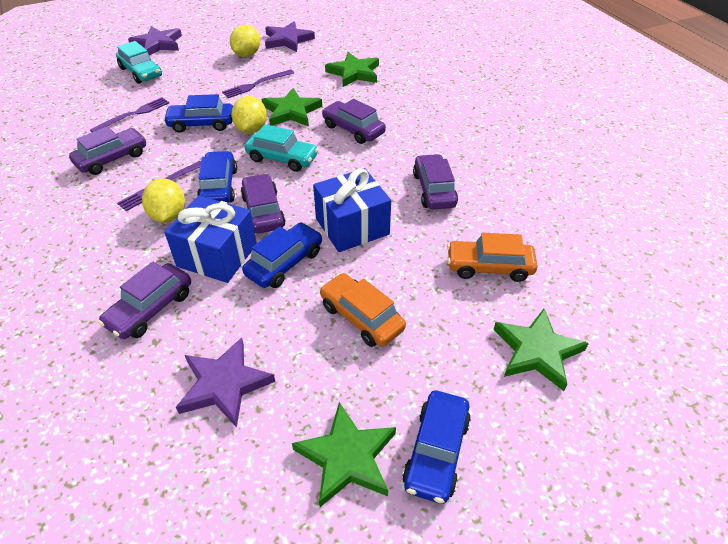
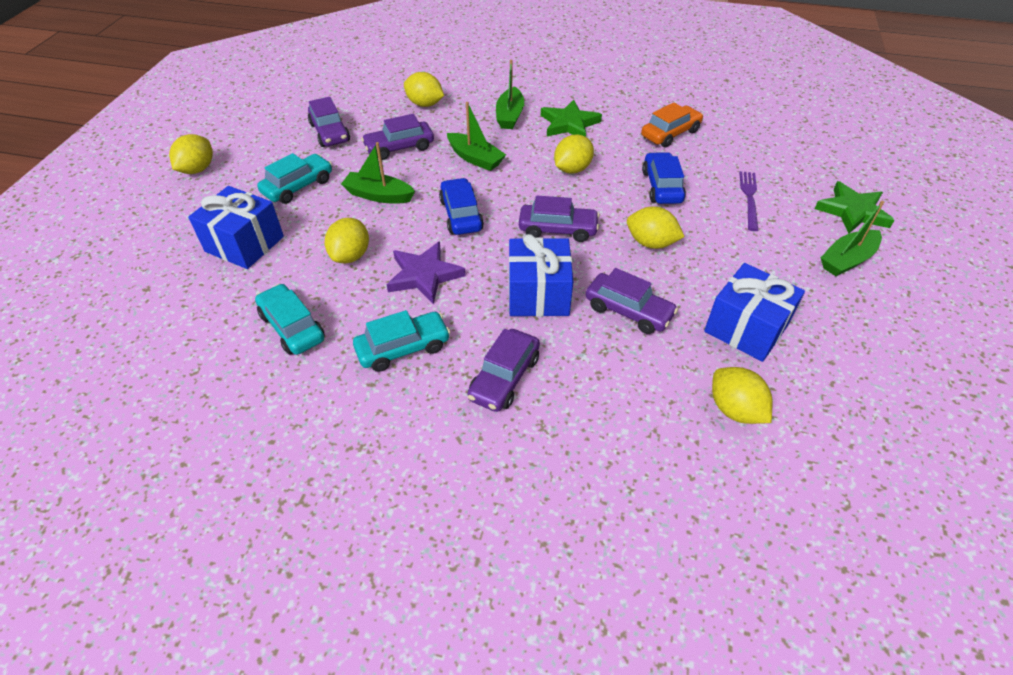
blue car: 4 -> 2
blue gift: 2 -> 3
green boat: 0 -> 4
green star: 4 -> 2
orange car: 2 -> 1
purple fork: 3 -> 1
purple star: 3 -> 1
turquoise car: 2 -> 3
yellow lemon: 3 -> 6

